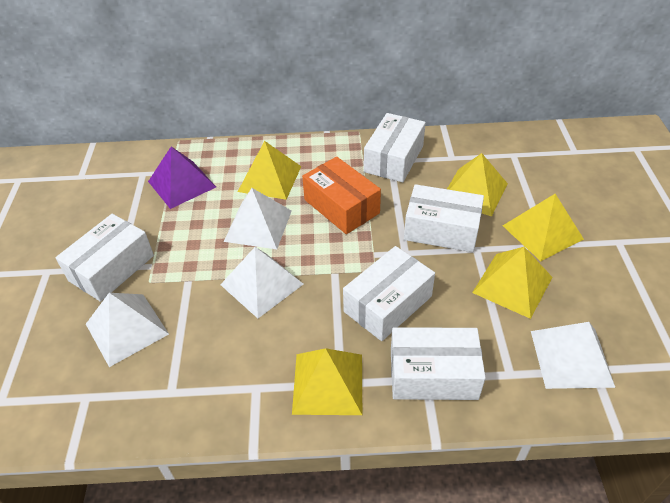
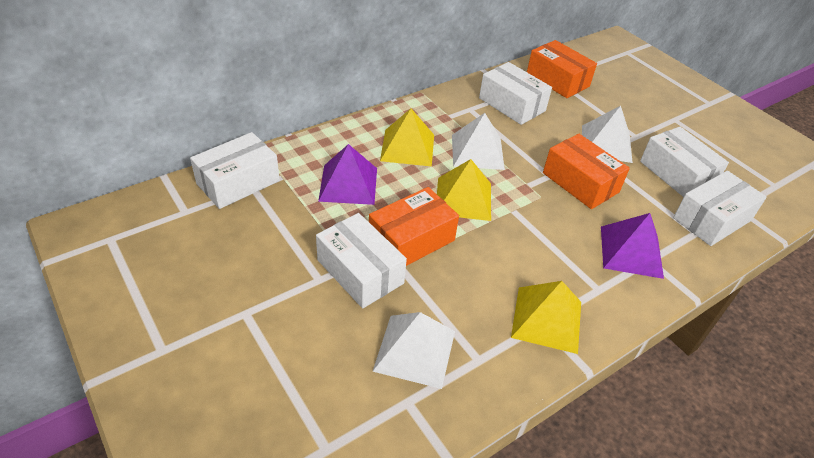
orange box: 1 -> 3
purple pyramid: 1 -> 2
white pyramid: 4 -> 3
yellow pyramid: 5 -> 3

